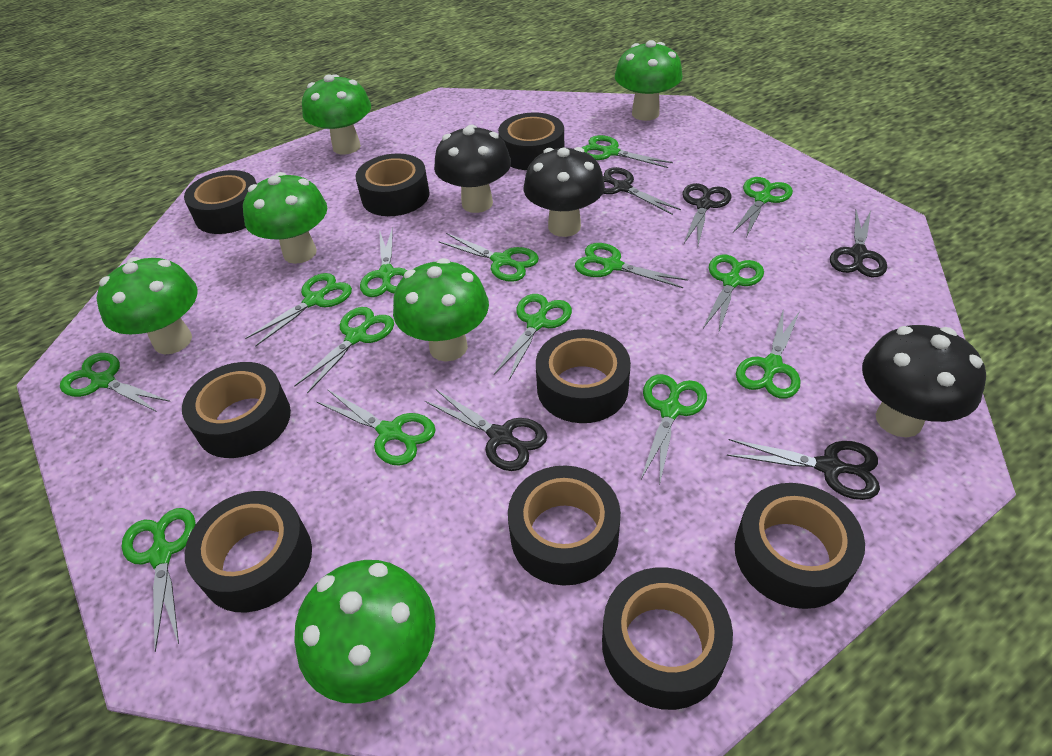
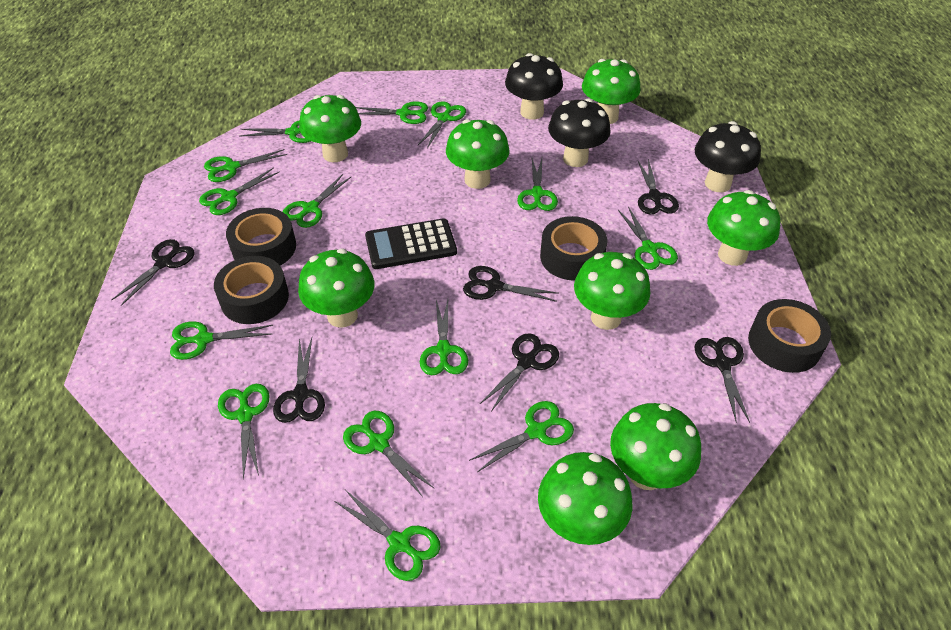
black calculator: 0 -> 1
black scissors: 5 -> 6
black tape: 9 -> 4
green mushroom: 6 -> 8

